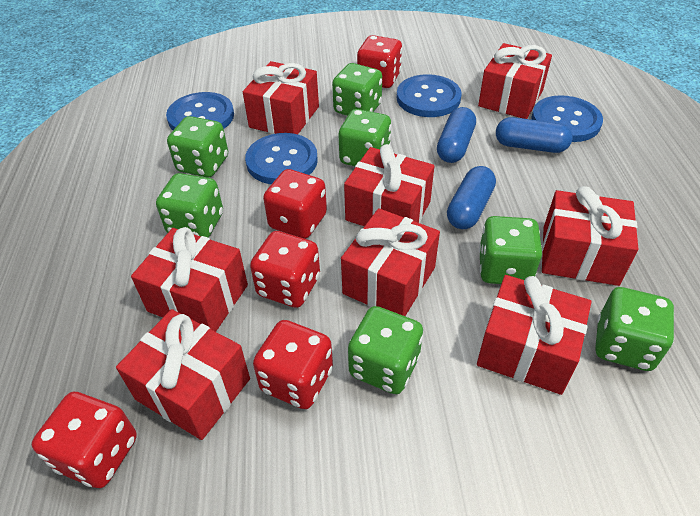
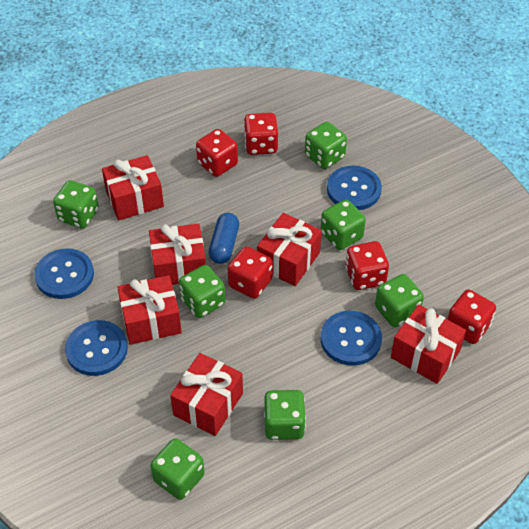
blue capsule: 3 -> 1
red gift: 8 -> 6

